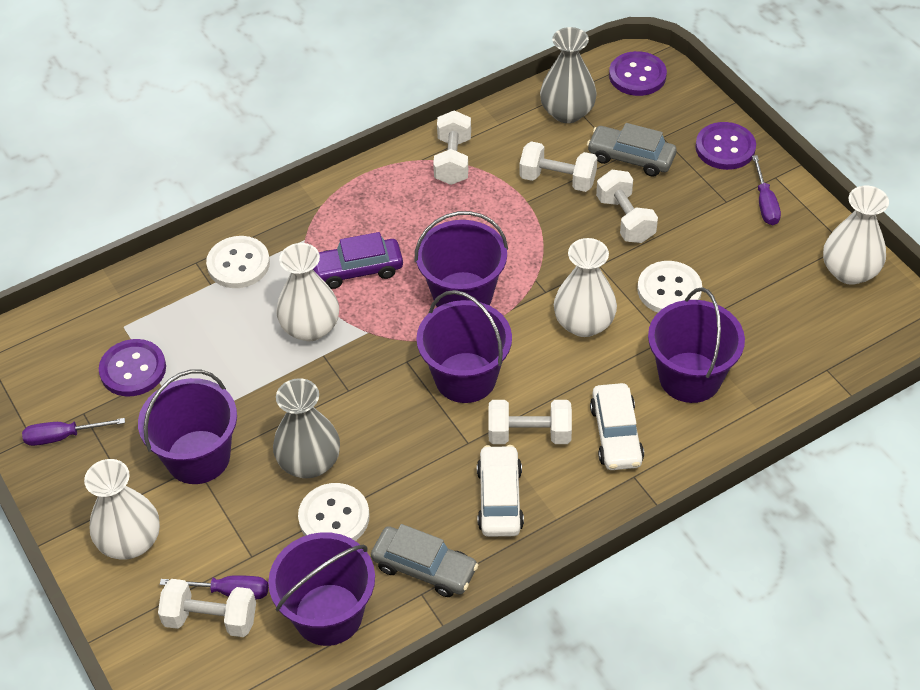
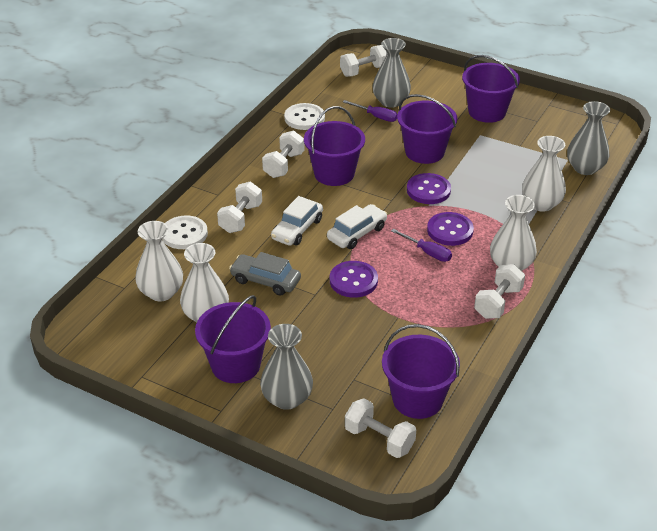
grey car: 2 -> 1
grey vase: 2 -> 3
purple car: 1 -> 0
purple screwdriver: 3 -> 2
white button: 3 -> 2

